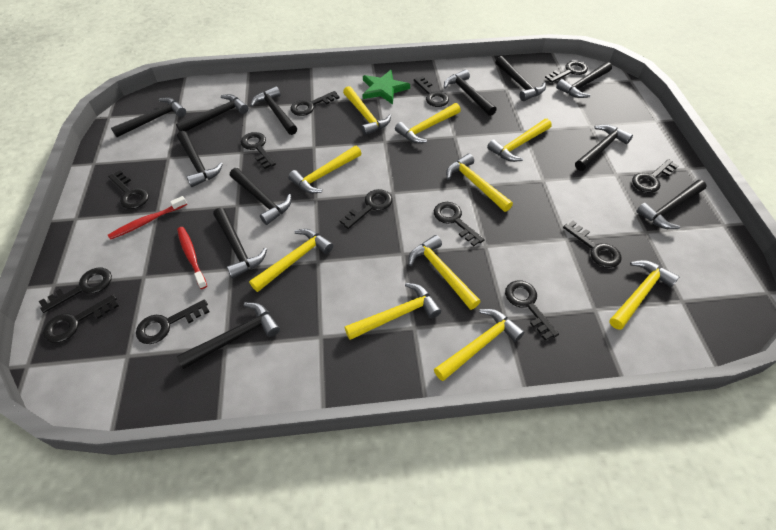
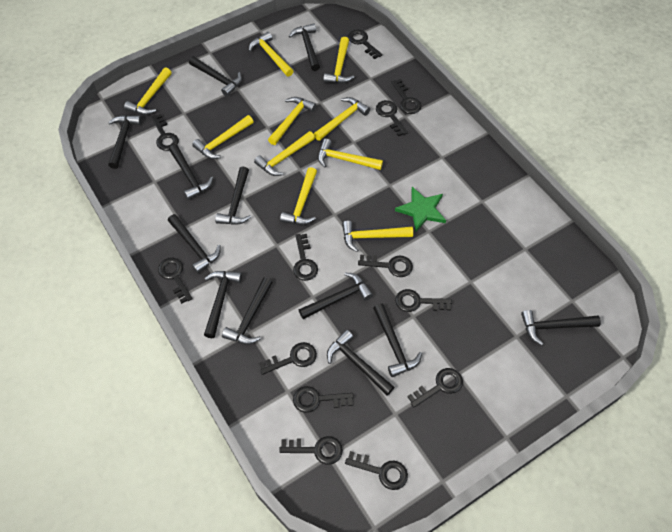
red toothbrush: 2 -> 0

